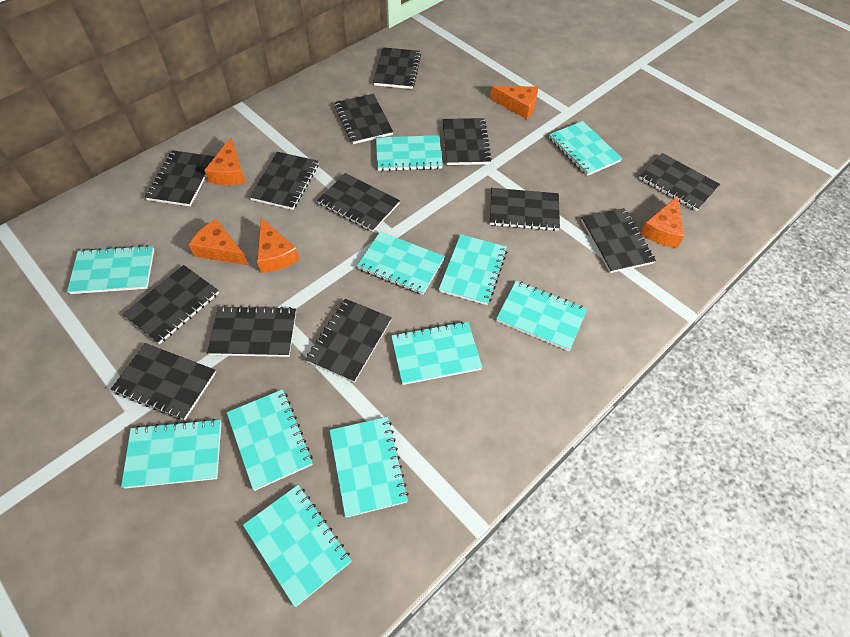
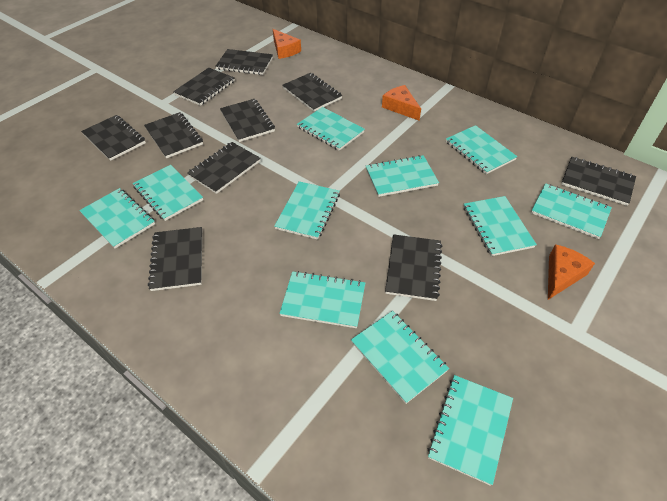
black notebook: 13 -> 10
orange cheese: 5 -> 3

